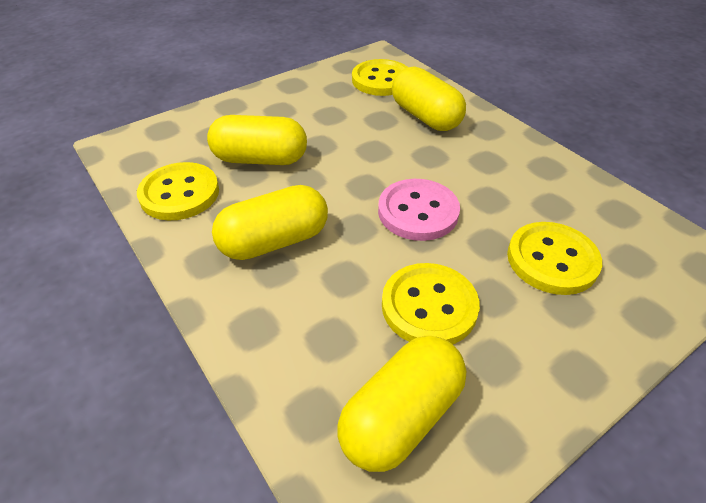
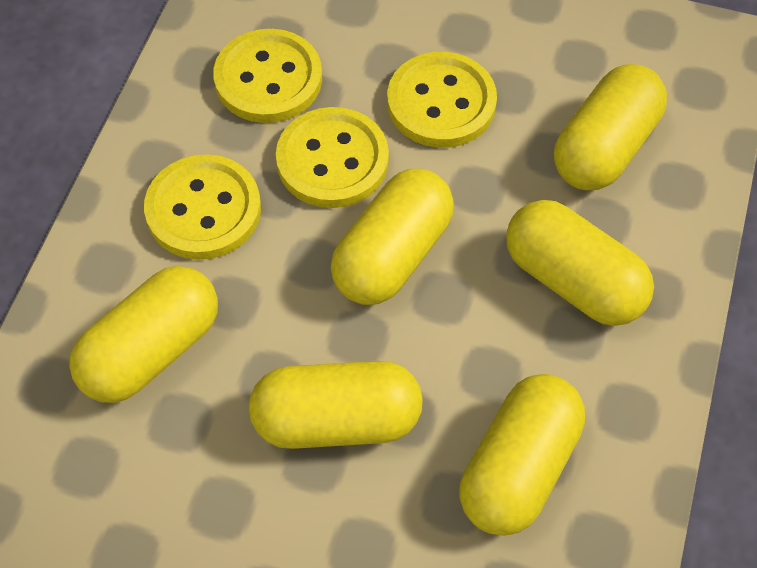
pink button: 1 -> 0
yellow capsule: 4 -> 6

